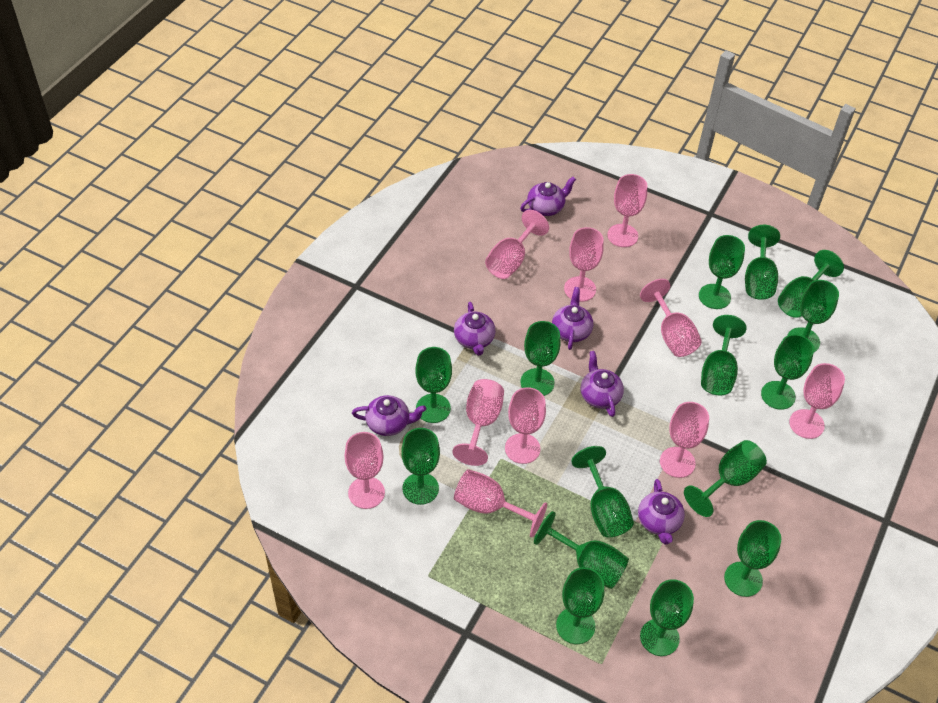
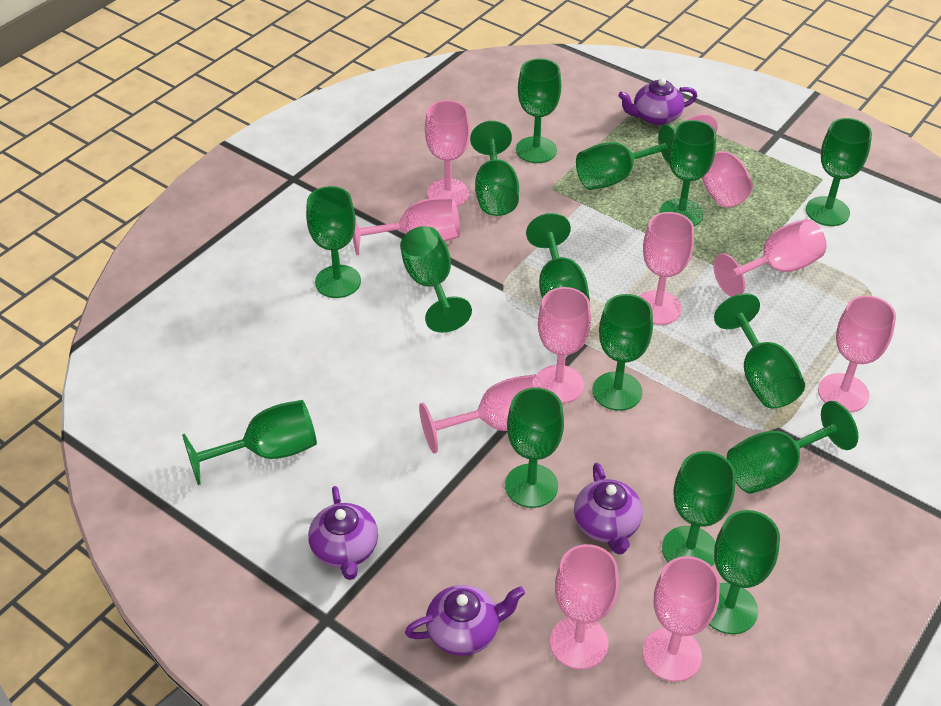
purple teapot: 6 -> 4

